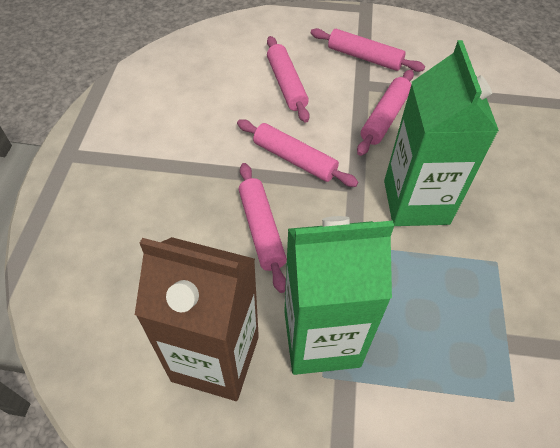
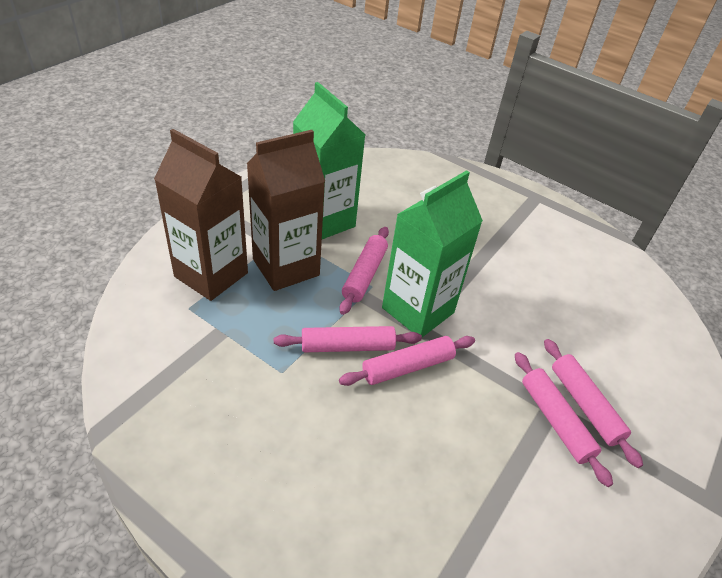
brown carton: 1 -> 2

